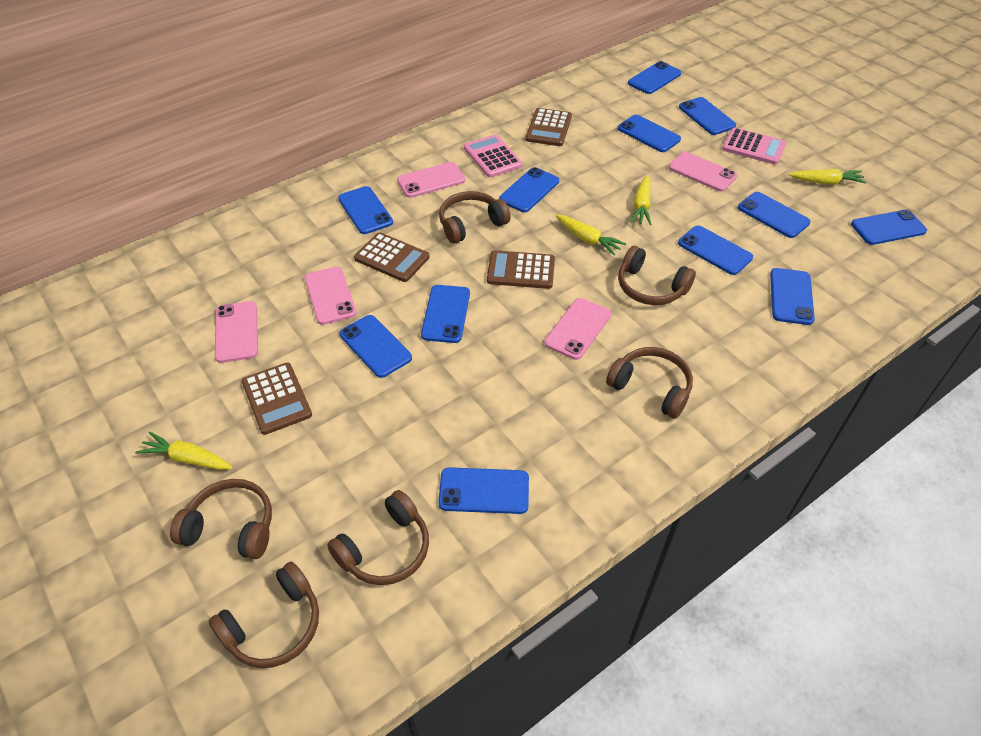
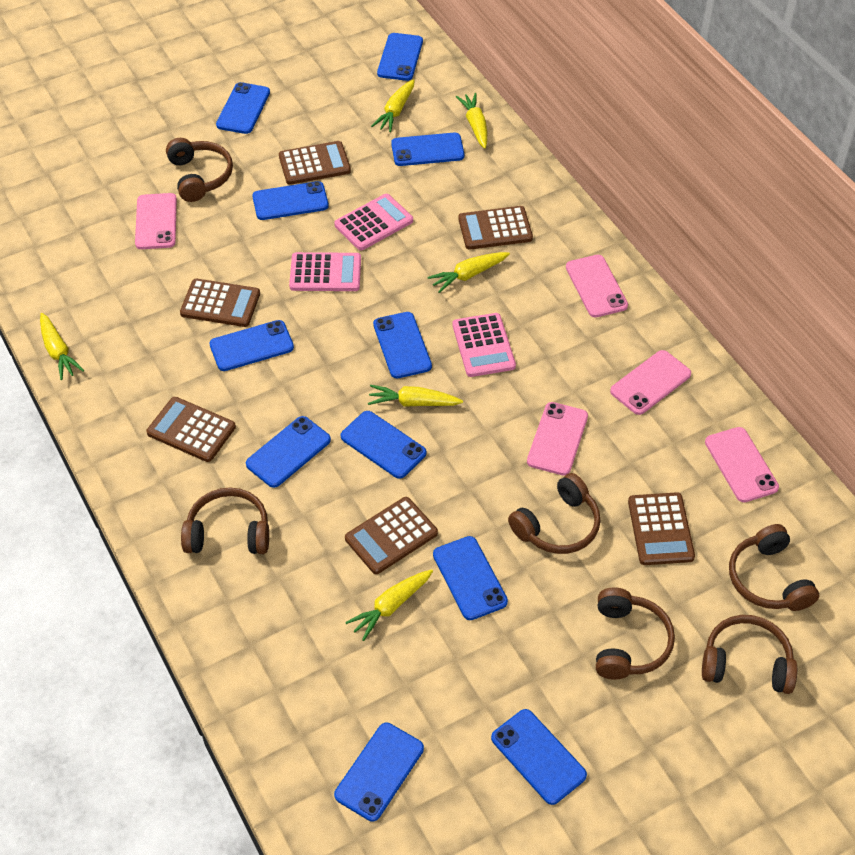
blue phone: 12 -> 11
brown calculator: 4 -> 6
pink calculator: 2 -> 3
yellow carrot: 4 -> 6

